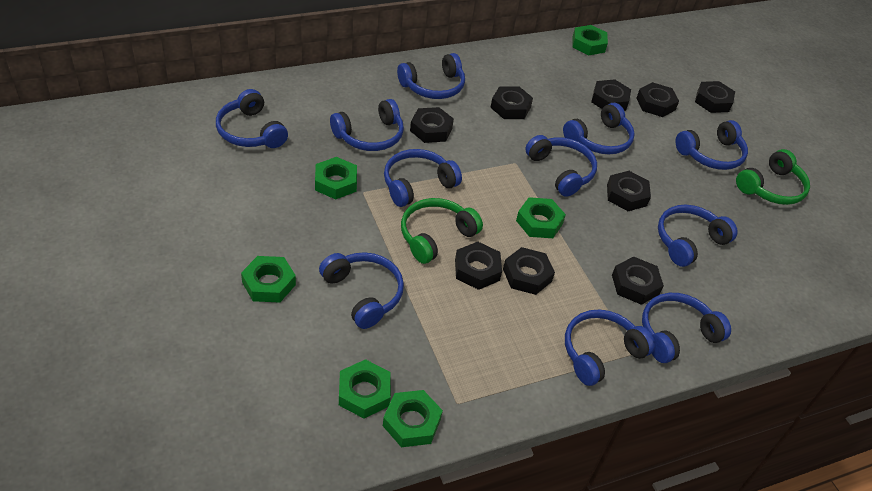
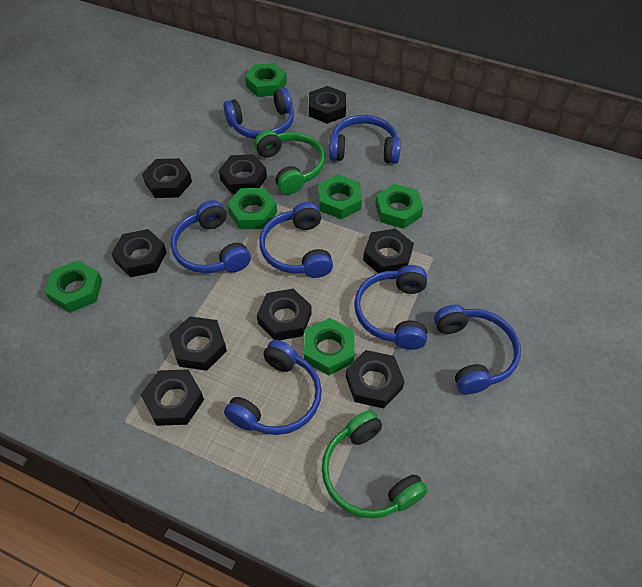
blue headphones: 11 -> 7

